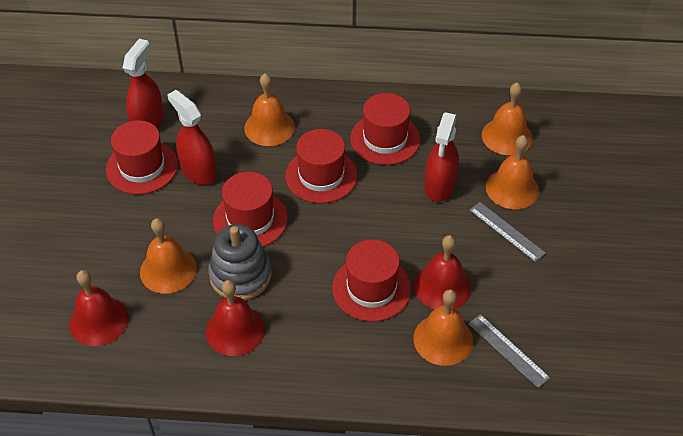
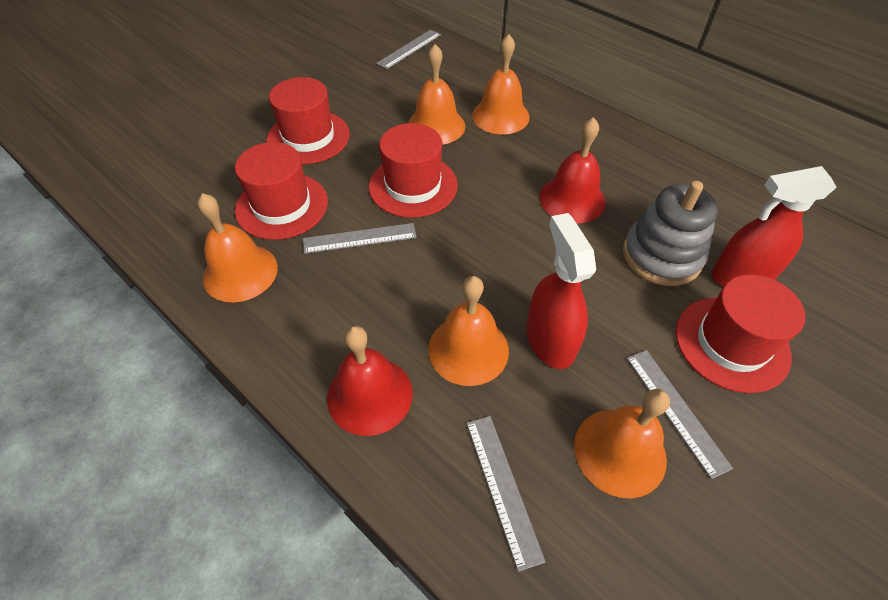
grey ruler: 2 -> 4
red bell: 3 -> 2
red hat: 5 -> 4
red spray bottle: 3 -> 2

